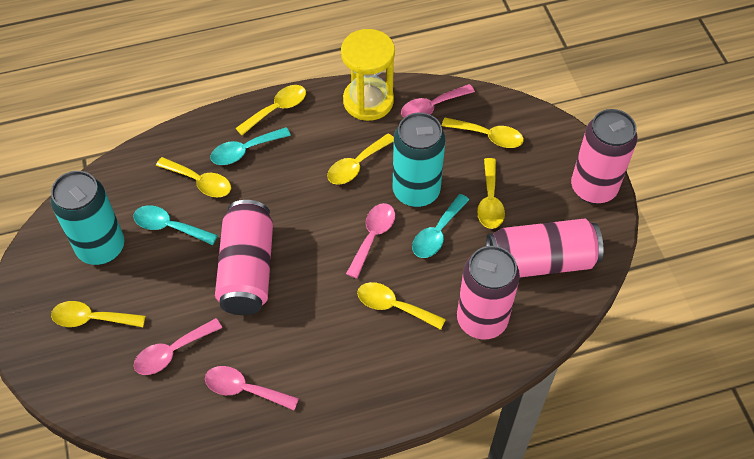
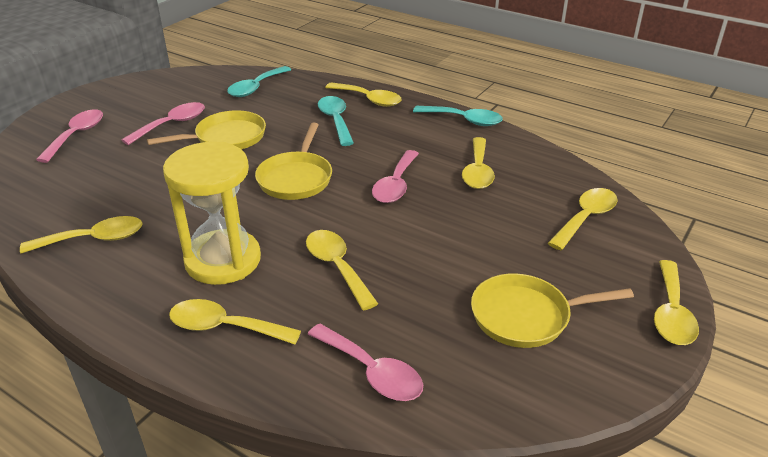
pink can: 4 -> 0
turquoise can: 2 -> 0
yellow pan: 0 -> 3

